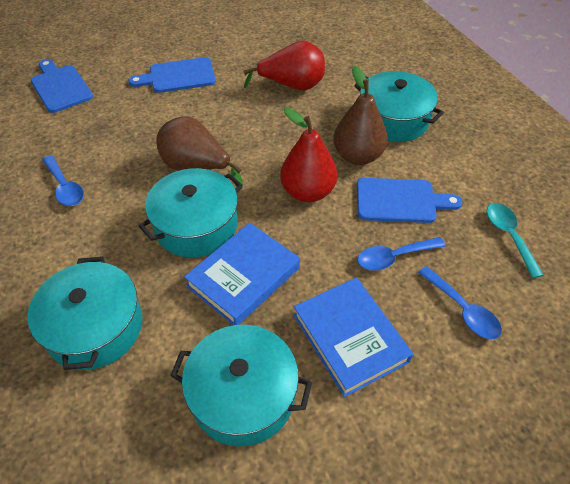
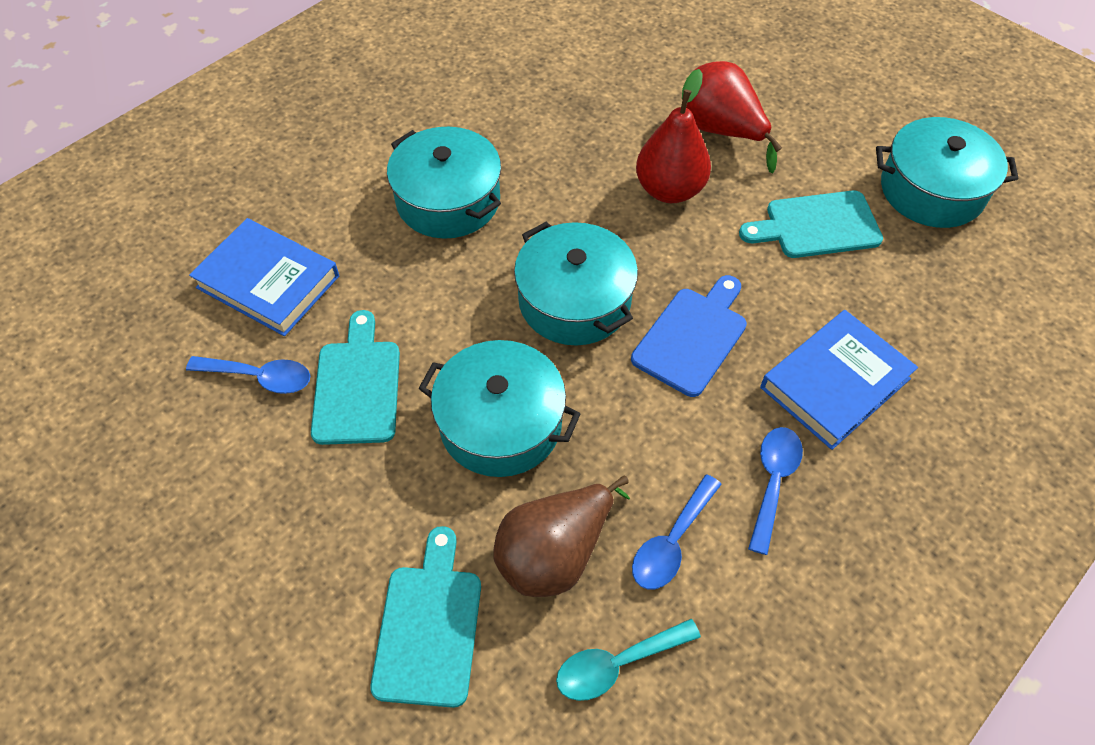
blue cutting board: 3 -> 1
brown pear: 2 -> 1
turquoise cutting board: 0 -> 3

